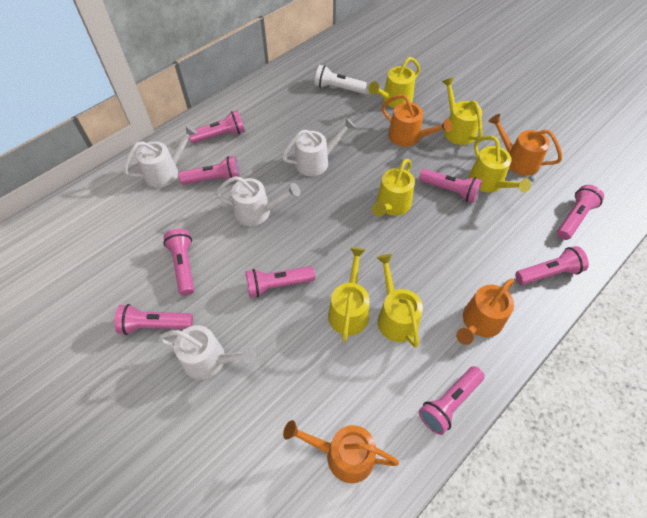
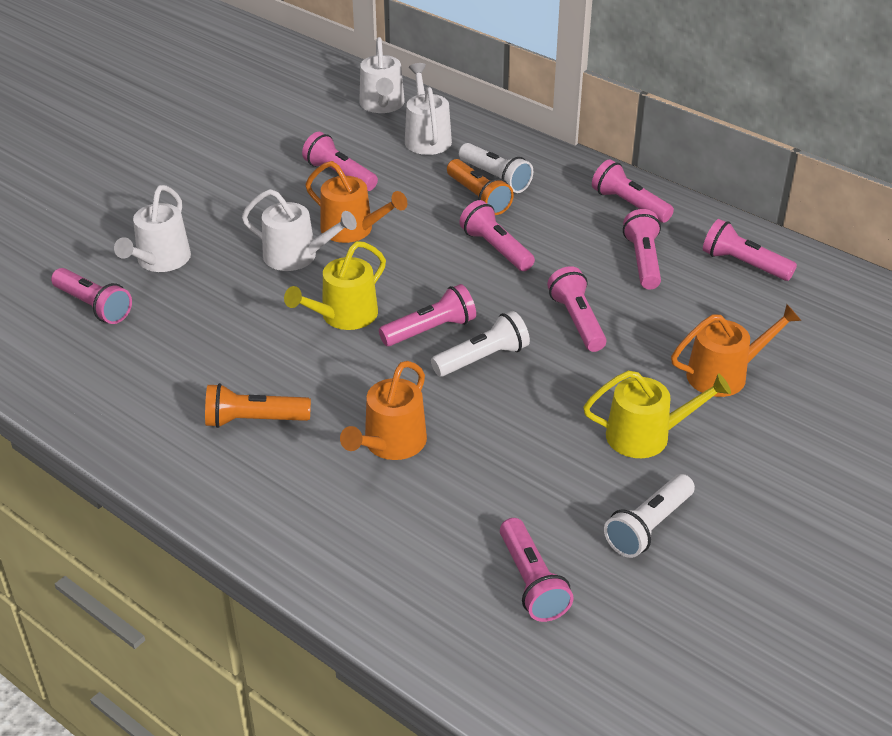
orange flashlight: 0 -> 2
orange watering can: 4 -> 3
white flashlight: 1 -> 3
yellow watering can: 6 -> 2

